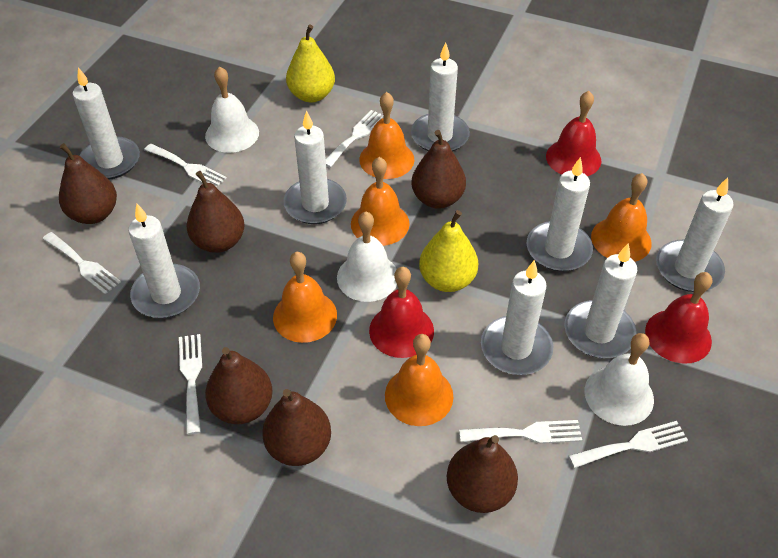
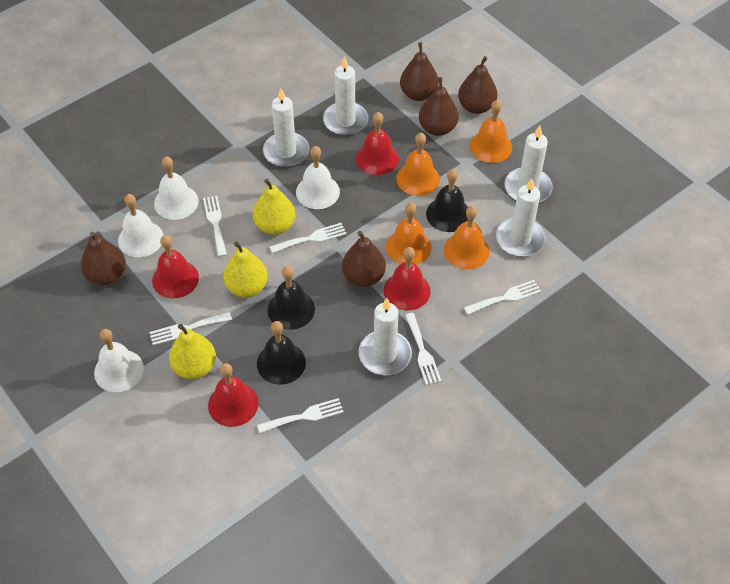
black bell: 0 -> 3
brown pear: 6 -> 5
orange bell: 5 -> 4
red bell: 3 -> 4
white bell: 3 -> 4
white candle: 8 -> 5
yellow pear: 2 -> 3

